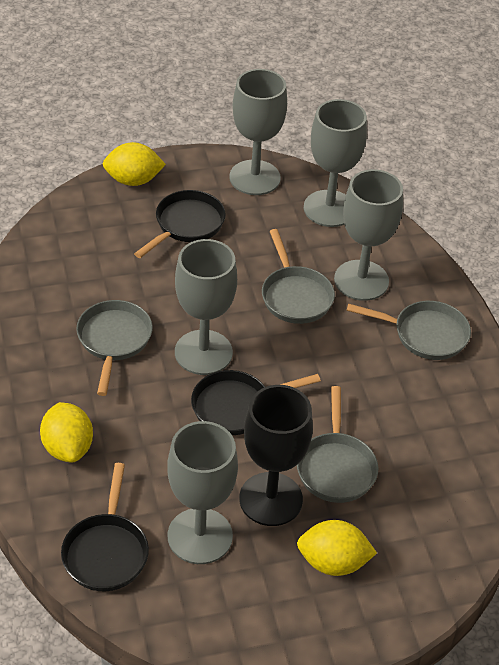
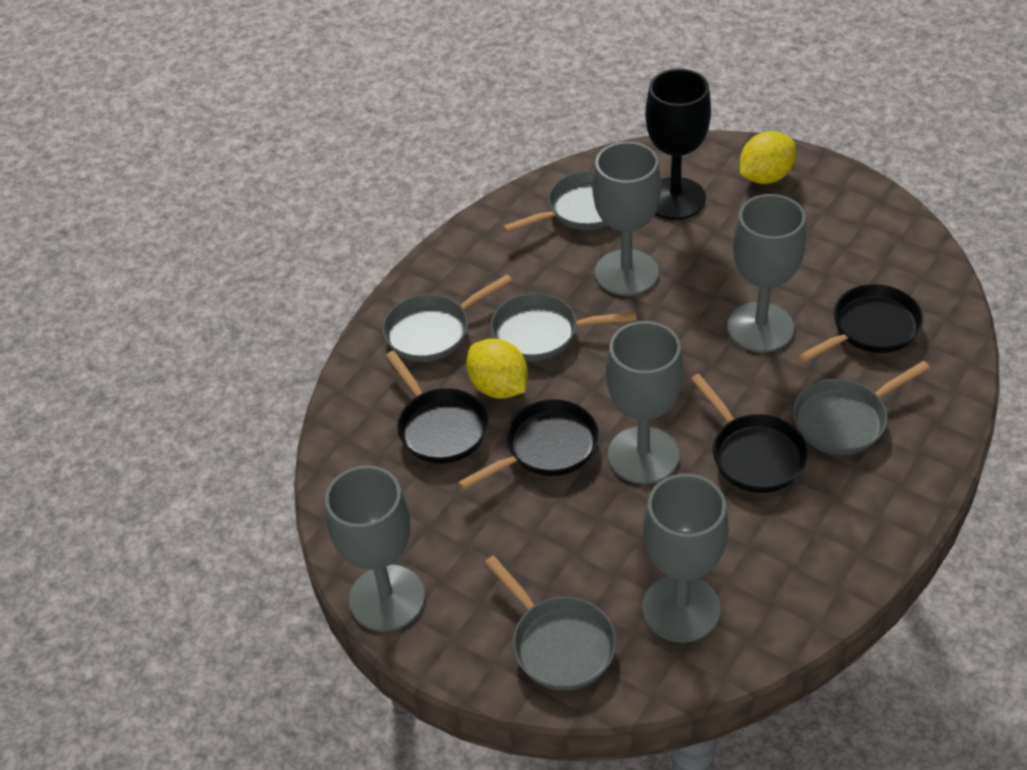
black pan: 3 -> 4
grey pan: 4 -> 5
yellow lemon: 3 -> 2

